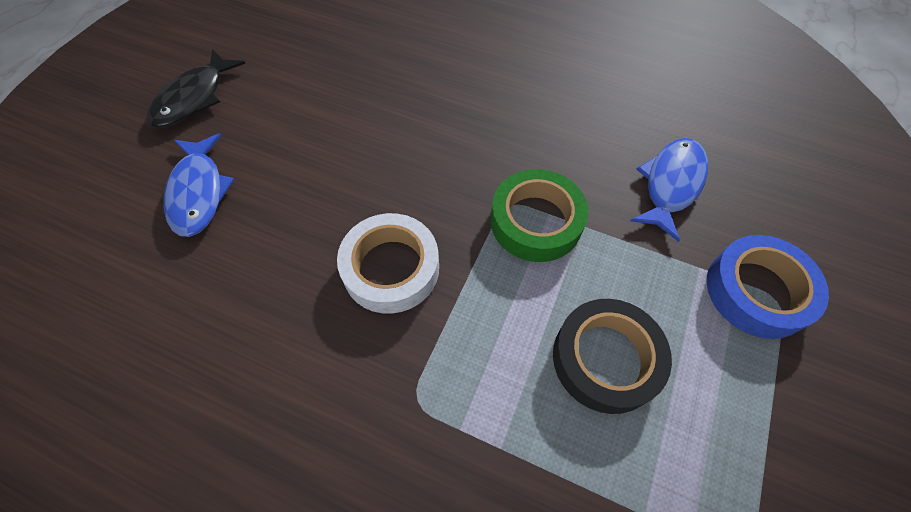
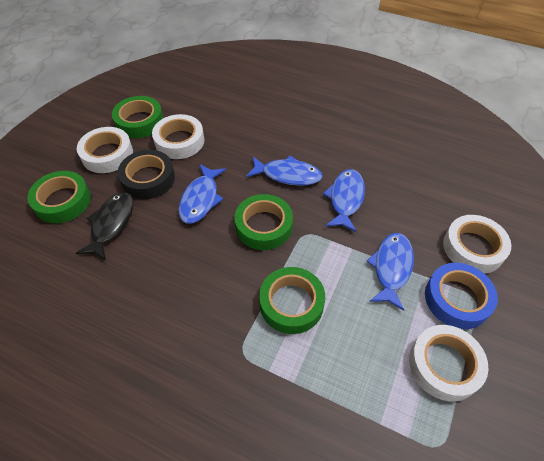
blue fish: 2 -> 4
green tape: 1 -> 4
white tape: 1 -> 4

